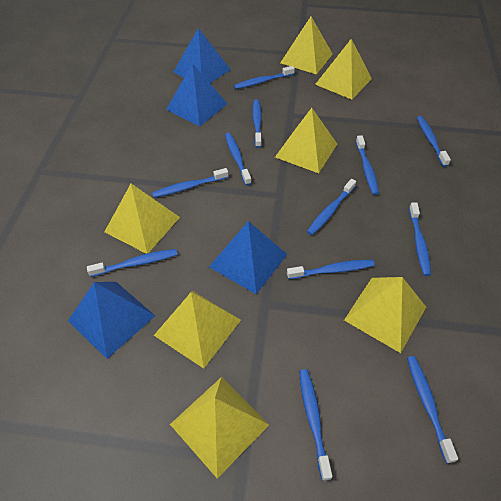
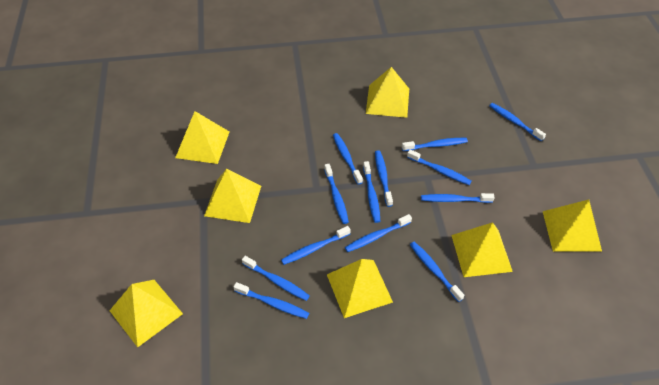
blue pyramid: 4 -> 0
blue toothbrush: 12 -> 13

